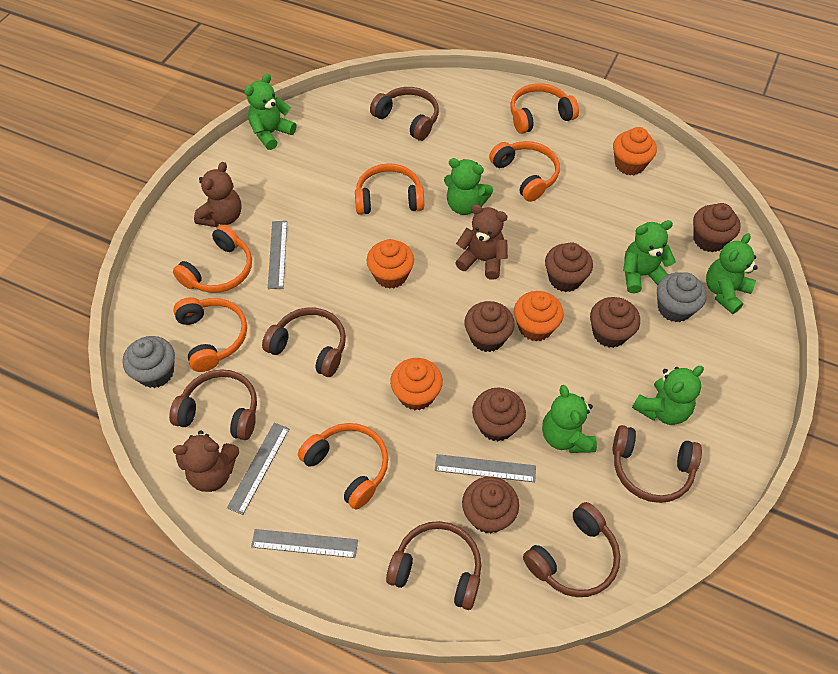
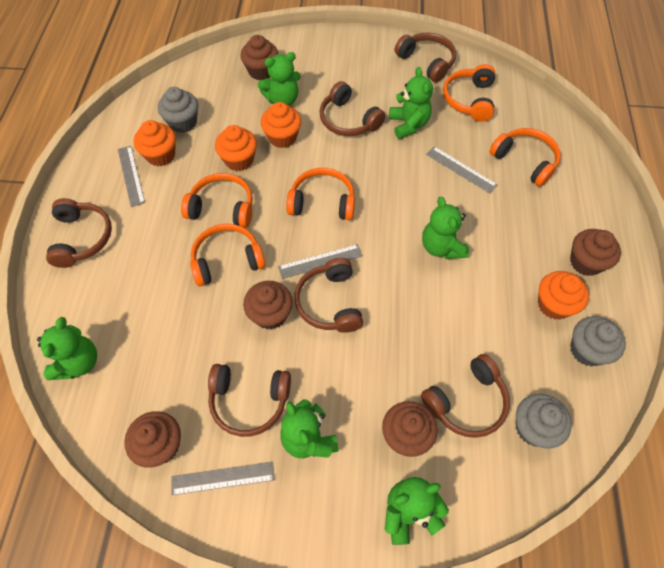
brown cupcake: 6 -> 5
brown teddy bear: 3 -> 0
grey cupcake: 2 -> 3
orange headphones: 6 -> 5

